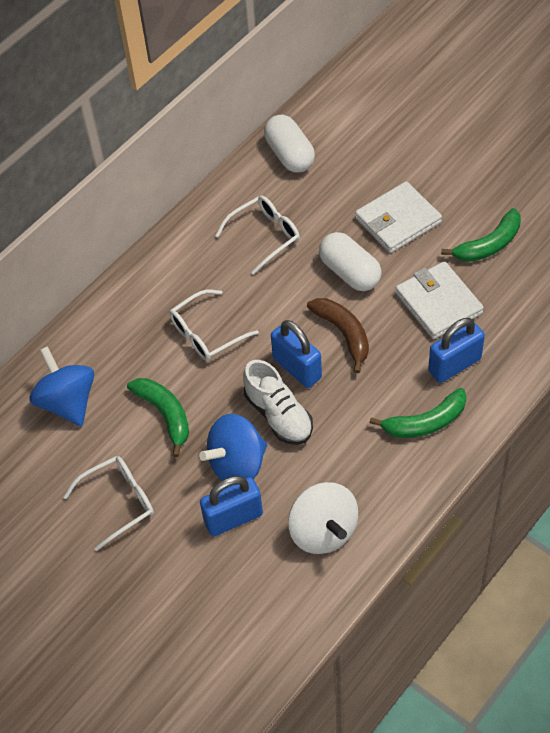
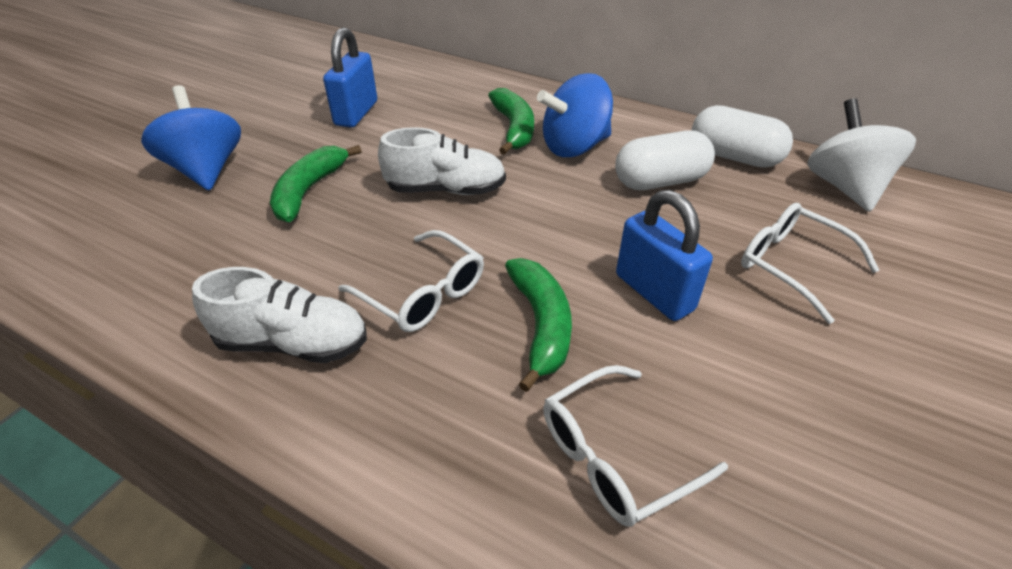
blue padlock: 3 -> 2
brown banana: 1 -> 0
white shoe: 1 -> 2
white wallet: 2 -> 0

